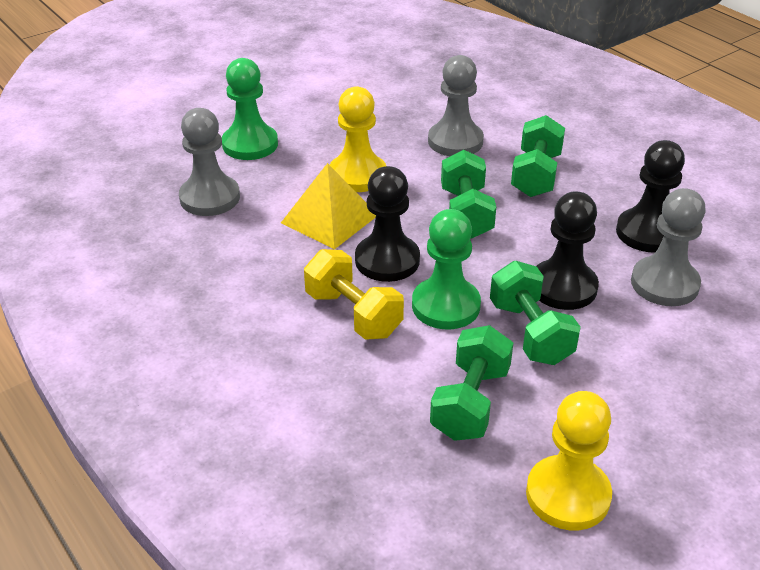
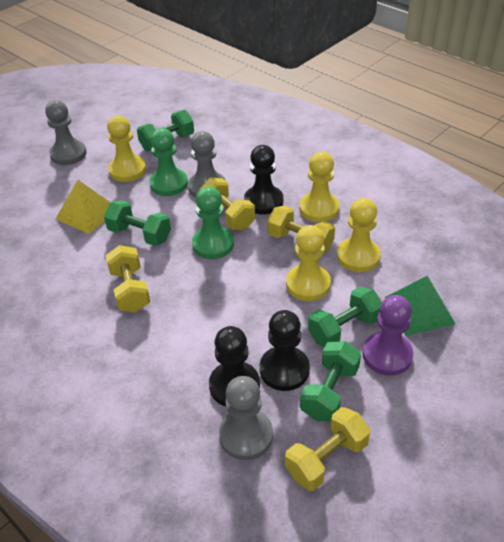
green pyramid: 0 -> 1
purple pawn: 0 -> 1
yellow dumbbell: 1 -> 4
yellow pawn: 2 -> 4

